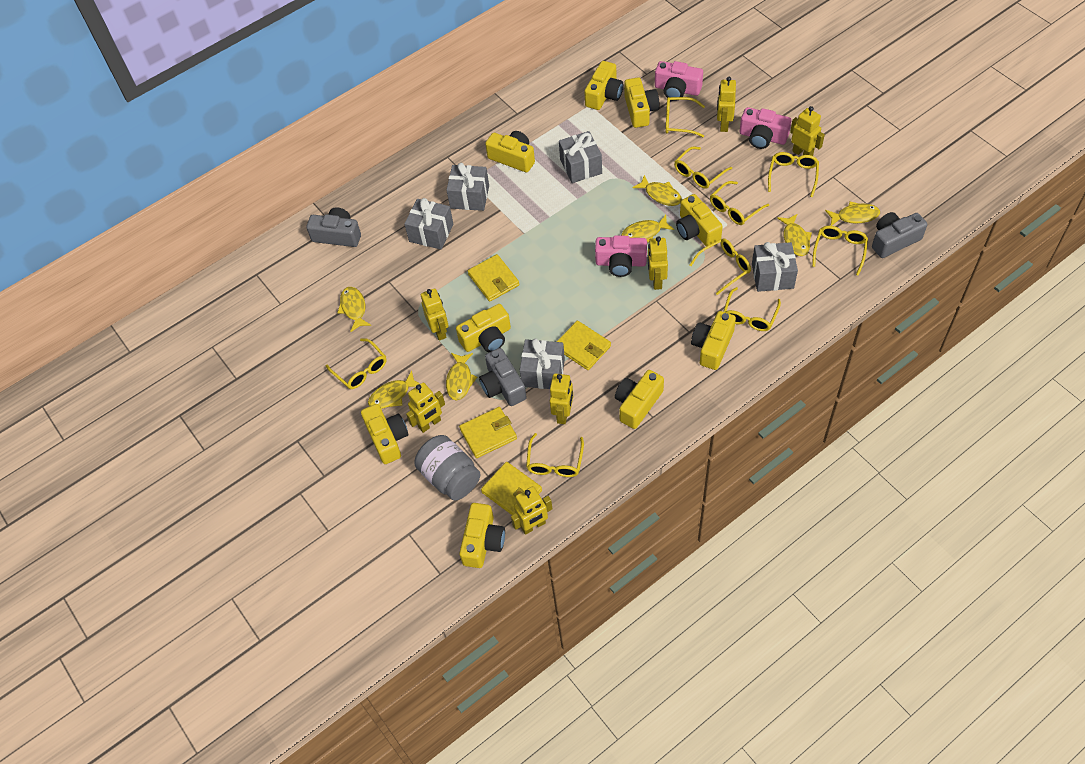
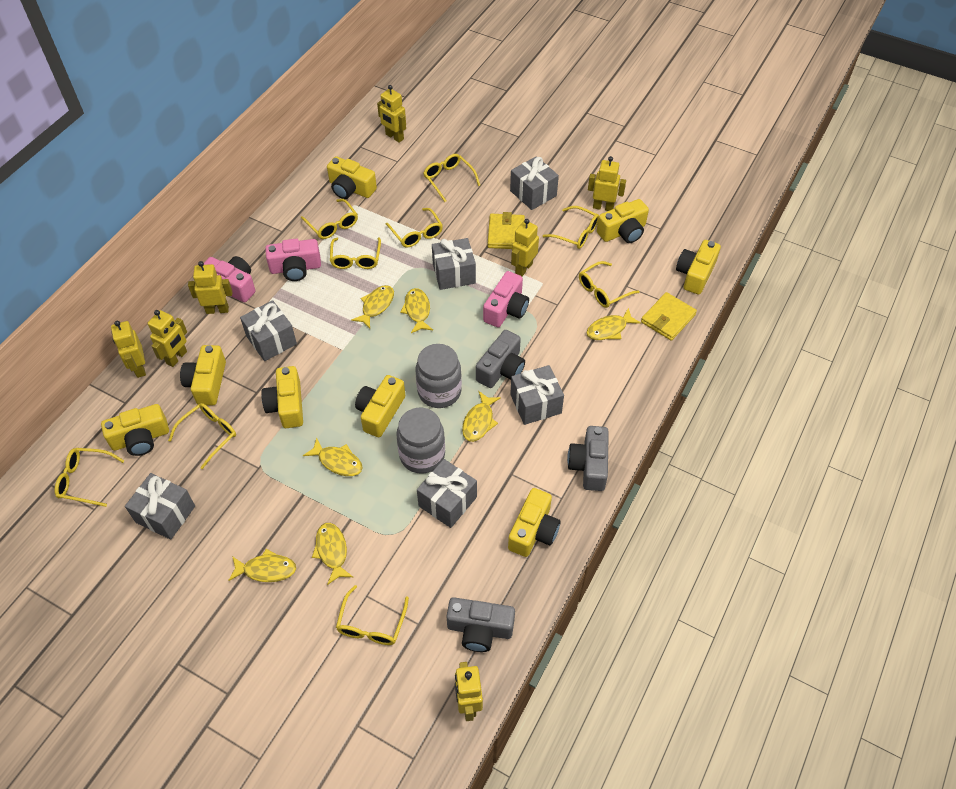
grey gift: 5 -> 6
grey jar: 1 -> 2
yellow camera: 9 -> 8
yellow wallet: 4 -> 2

